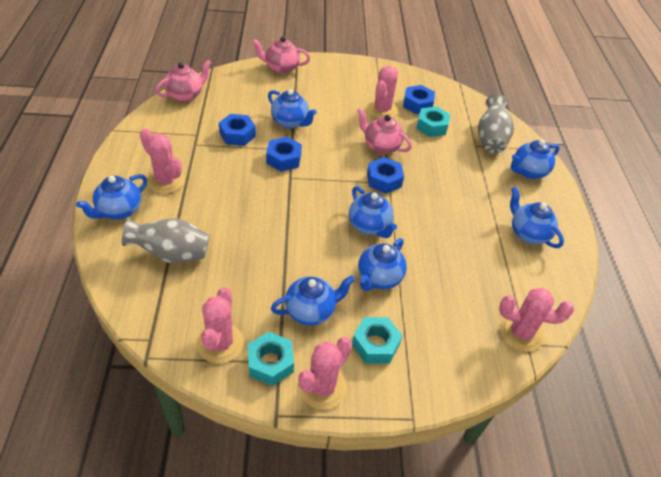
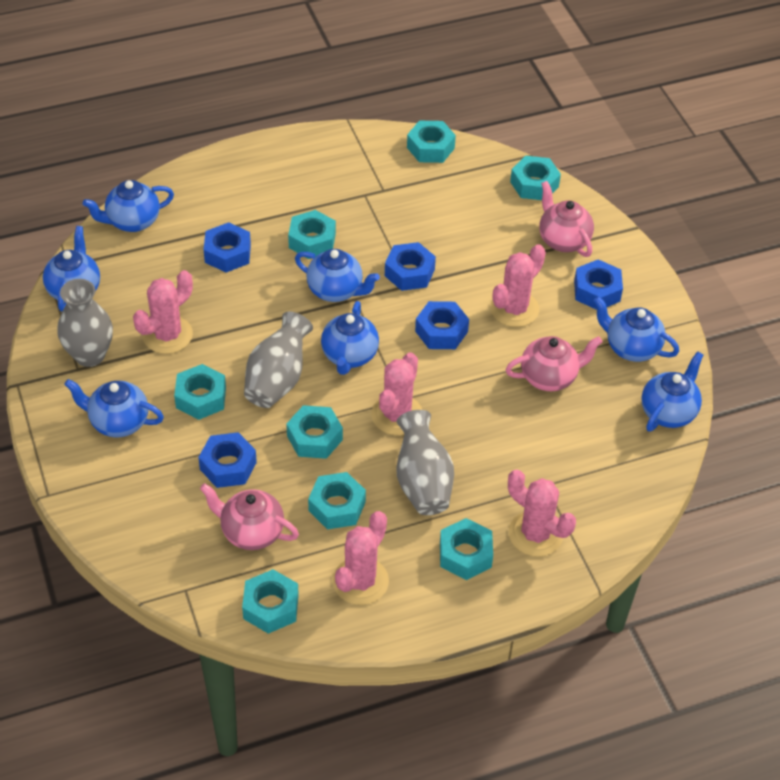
blue nut: 4 -> 5
grey vase: 2 -> 3
turquoise nut: 3 -> 8

